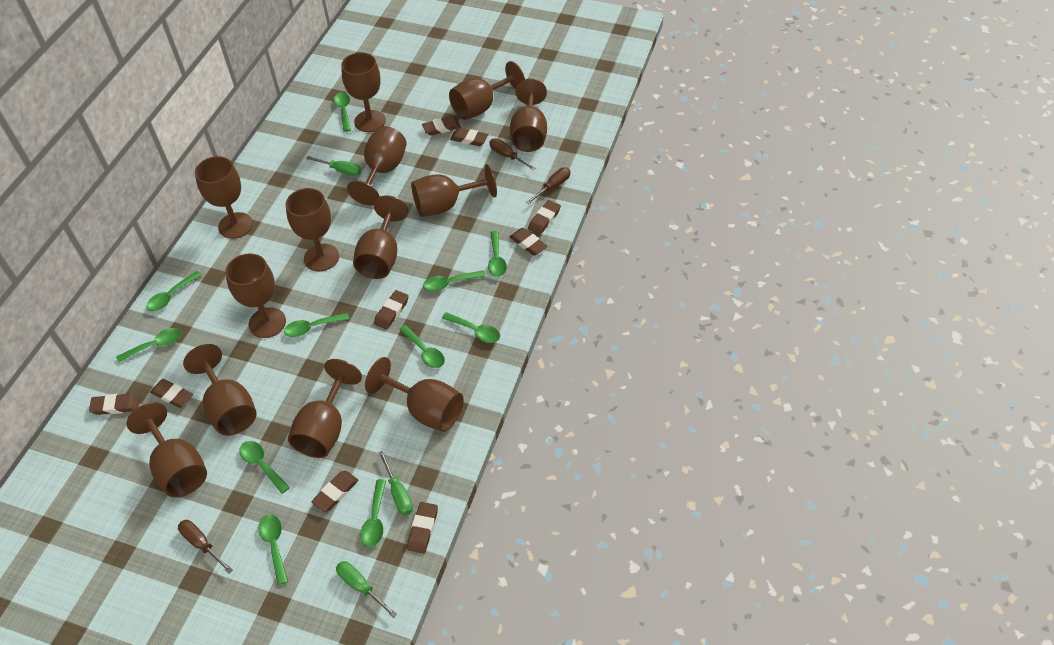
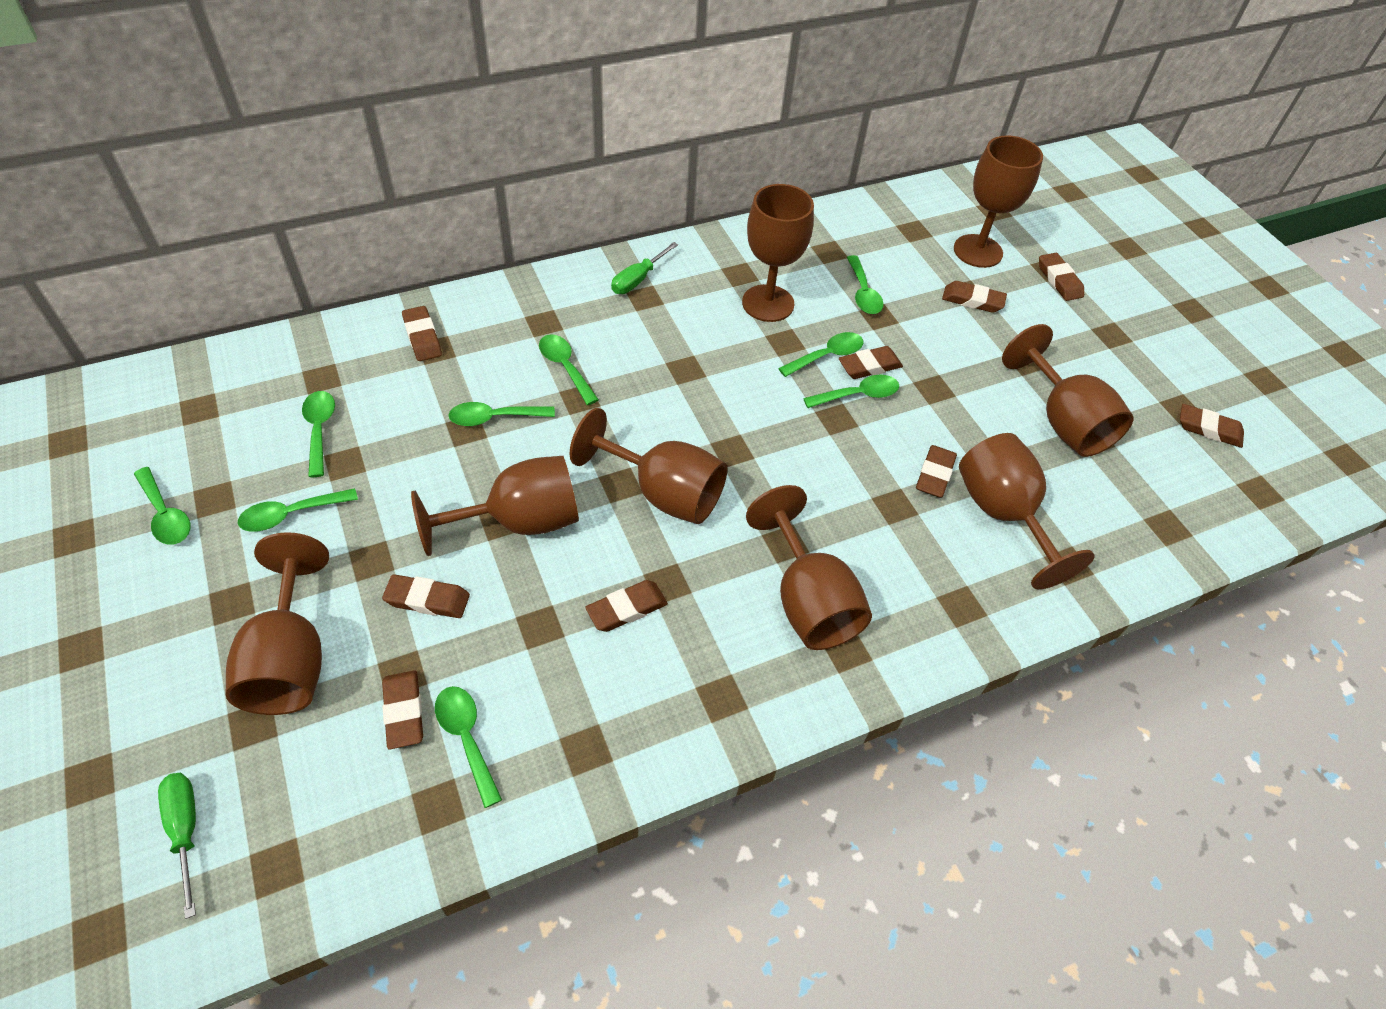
brown goblet: 13 -> 8
brown screwdriver: 3 -> 0
green screwdriver: 3 -> 2
green spoon: 11 -> 9

